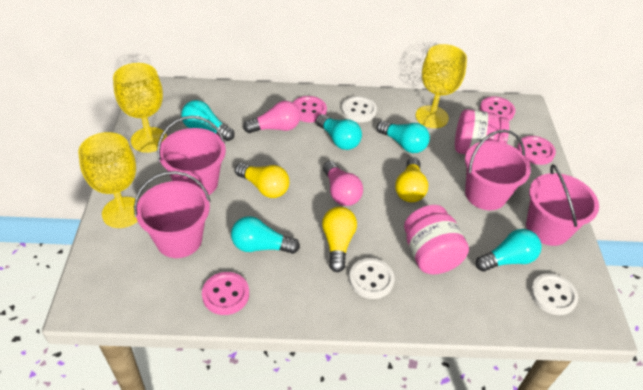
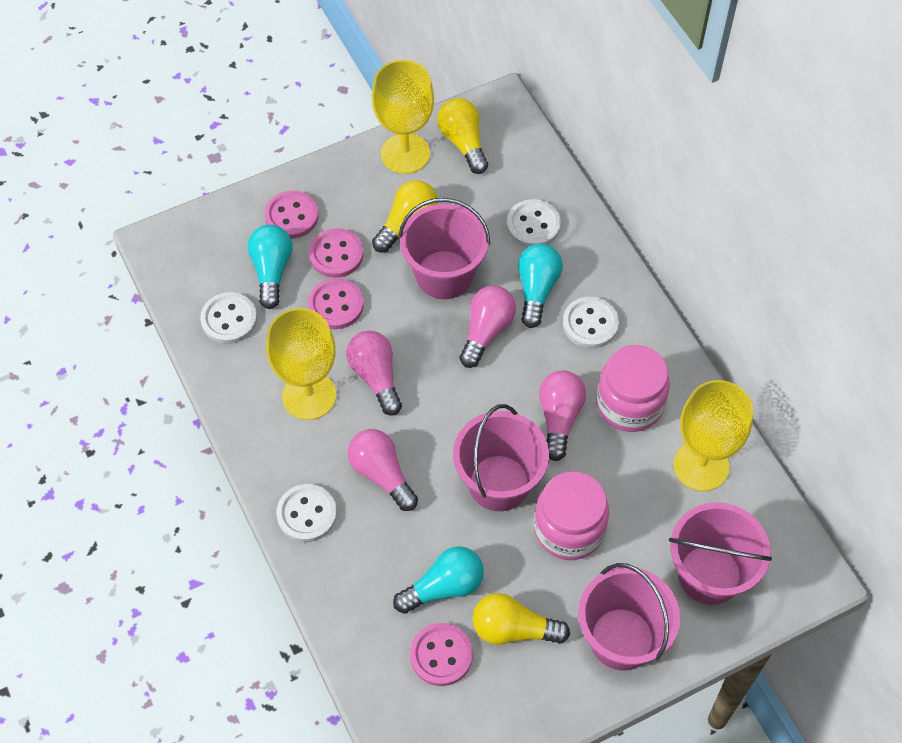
pink light bulb: 2 -> 4
turquoise light bulb: 5 -> 3
white button: 3 -> 4

